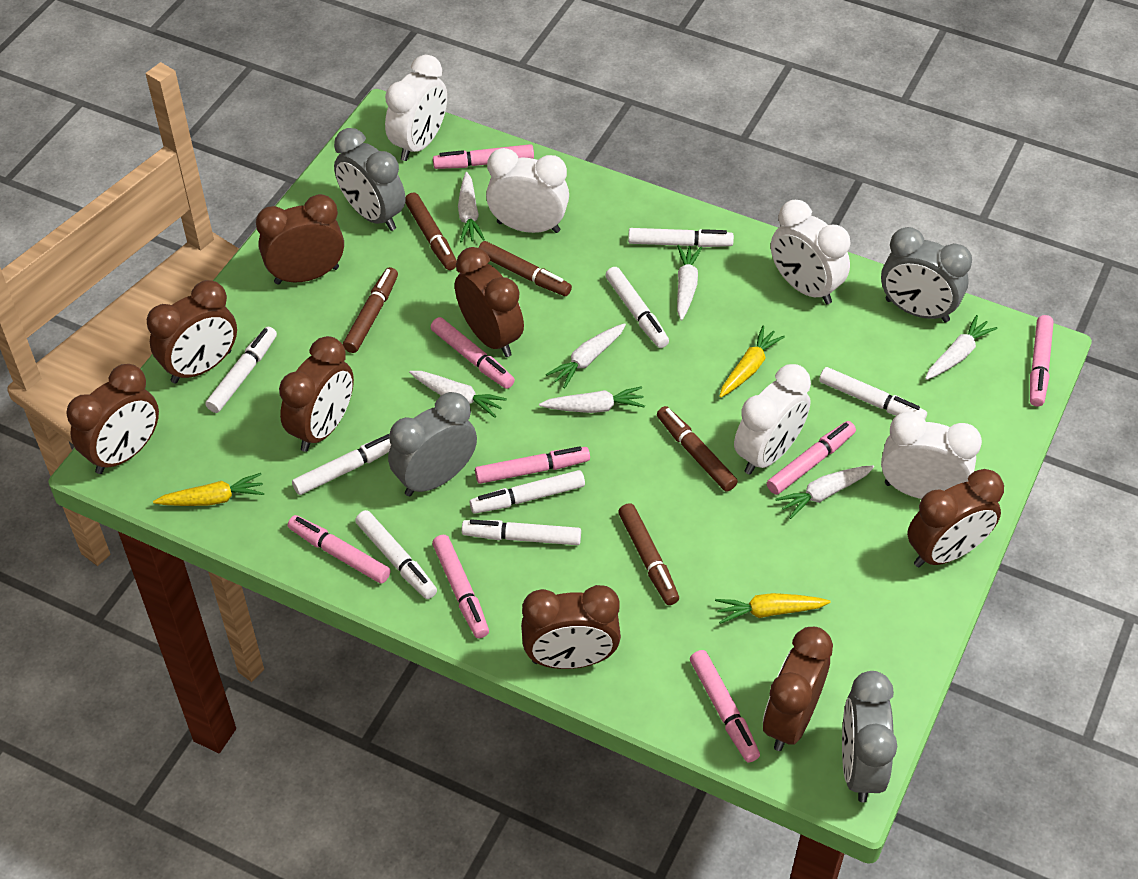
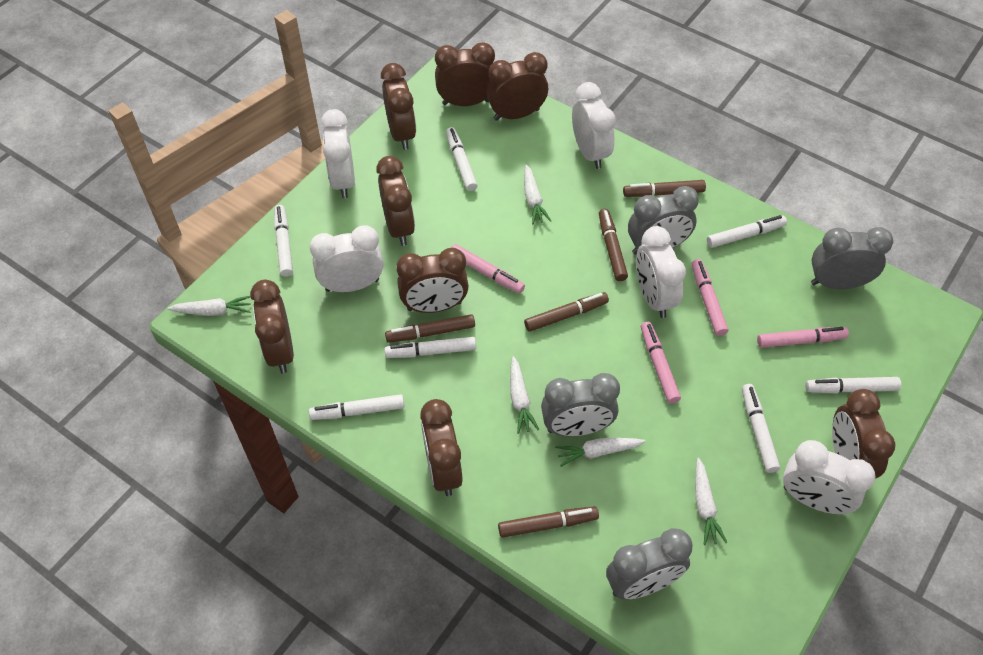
pink marker: 8 -> 4
white carrot: 7 -> 5
white marker: 8 -> 7
yellow carrot: 3 -> 0

